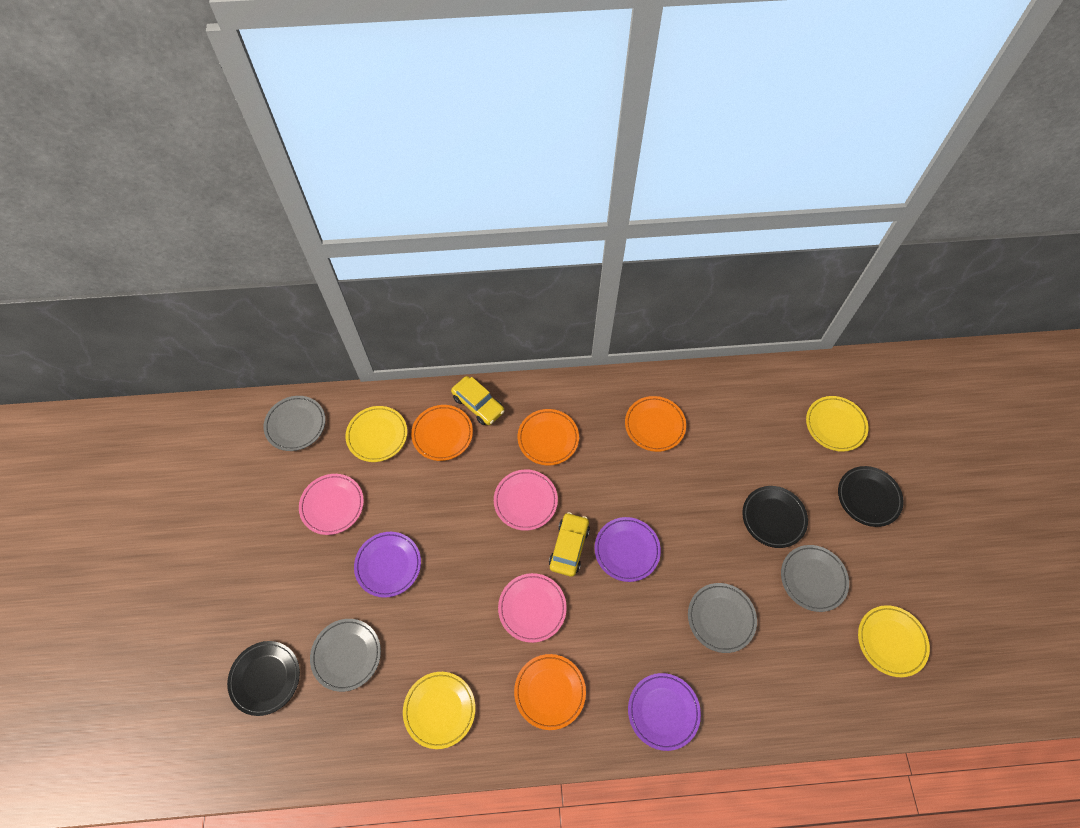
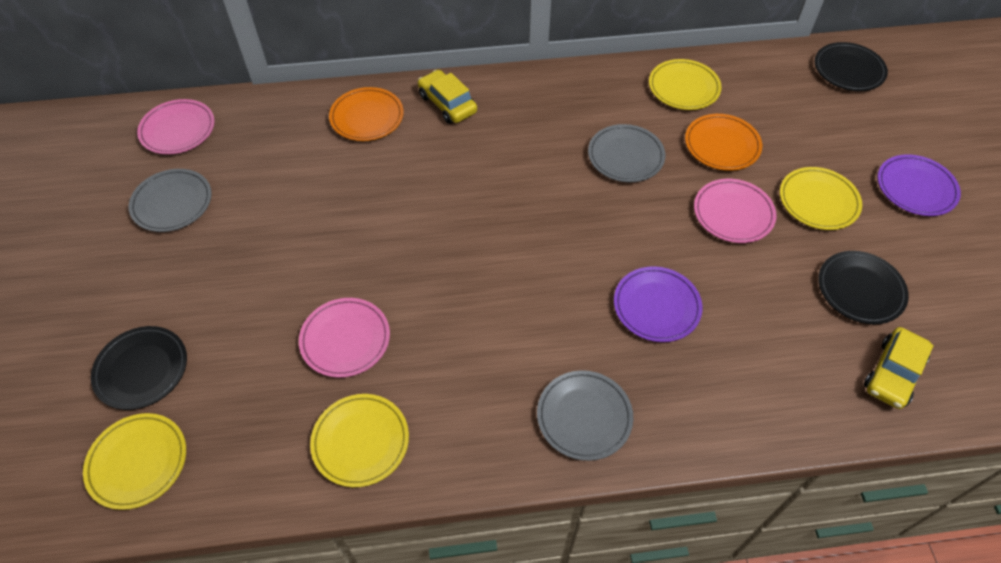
grey plate: 4 -> 3
orange plate: 4 -> 2
purple plate: 3 -> 2

